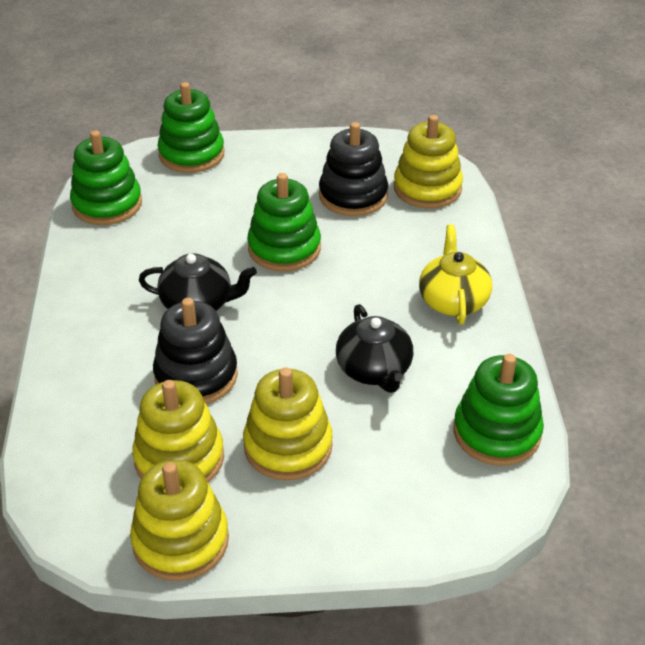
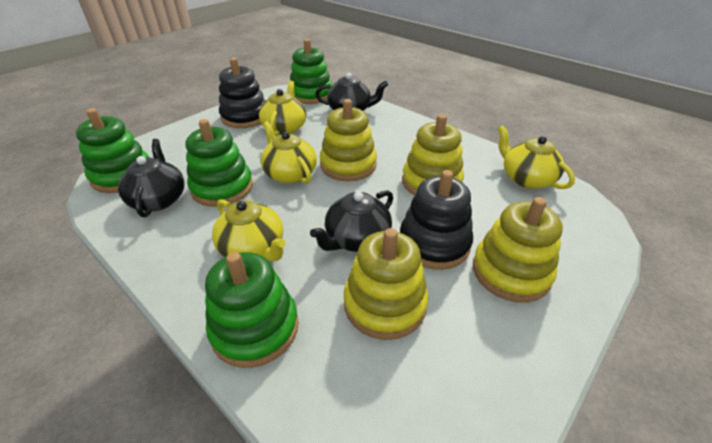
black teapot: 2 -> 3
yellow teapot: 1 -> 4

